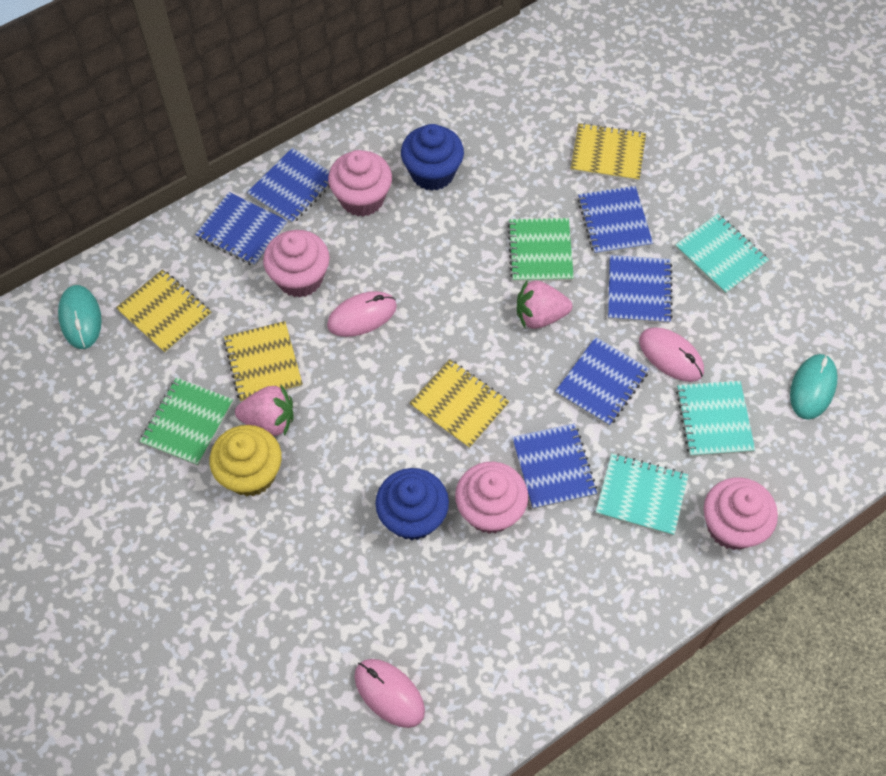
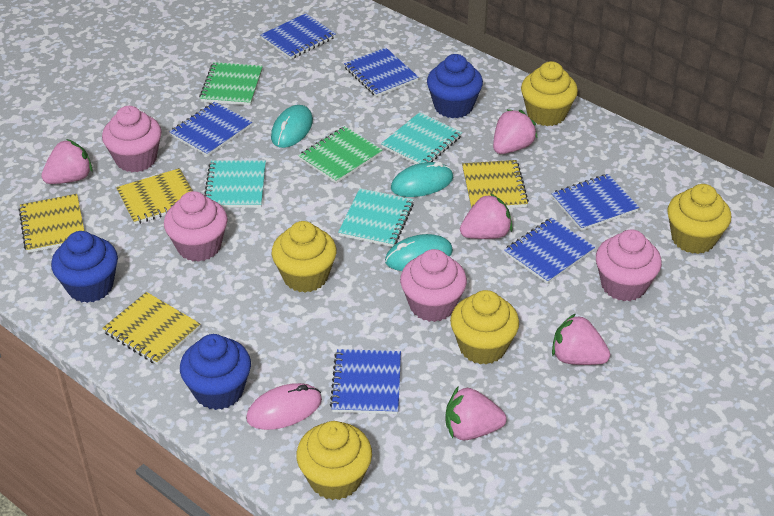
blue cupcake: 2 -> 3
pink mouse: 3 -> 1
pink strawberry: 2 -> 5
turquoise mouse: 2 -> 3
yellow cupcake: 1 -> 5

